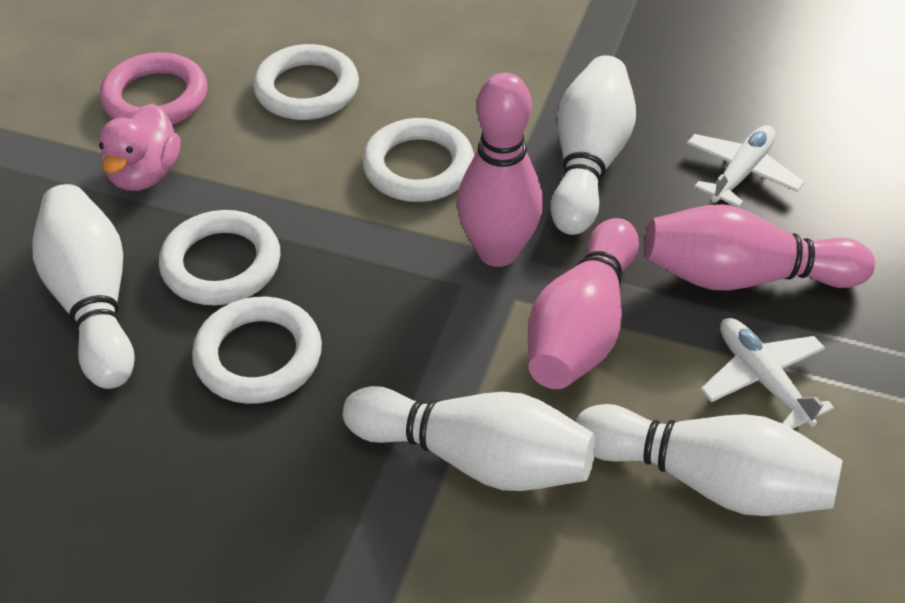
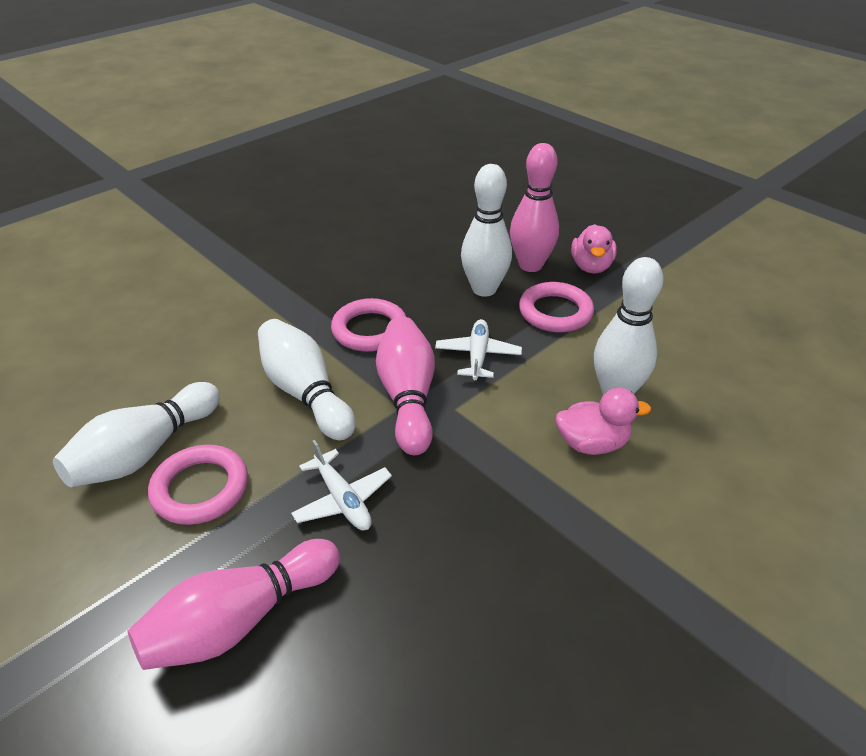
pink duck: 1 -> 2
pink ring: 1 -> 3
white ring: 4 -> 0

